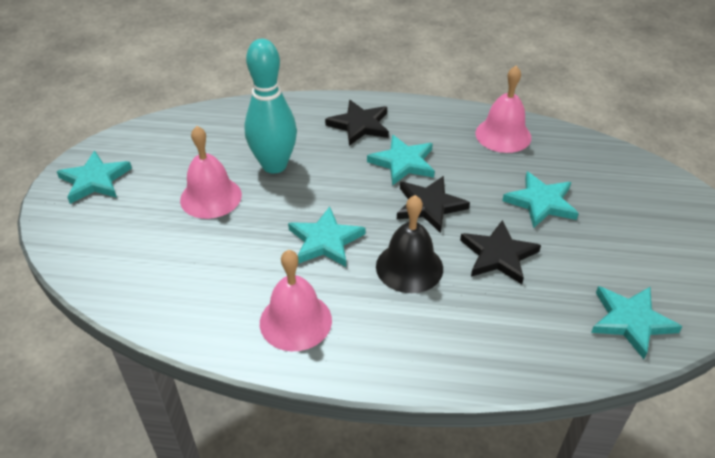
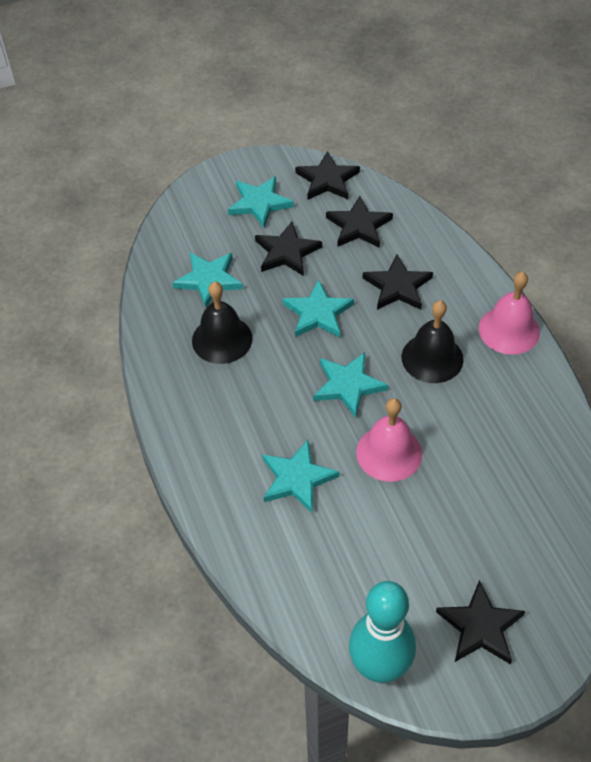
black bell: 1 -> 2
black star: 3 -> 5
pink bell: 3 -> 2

